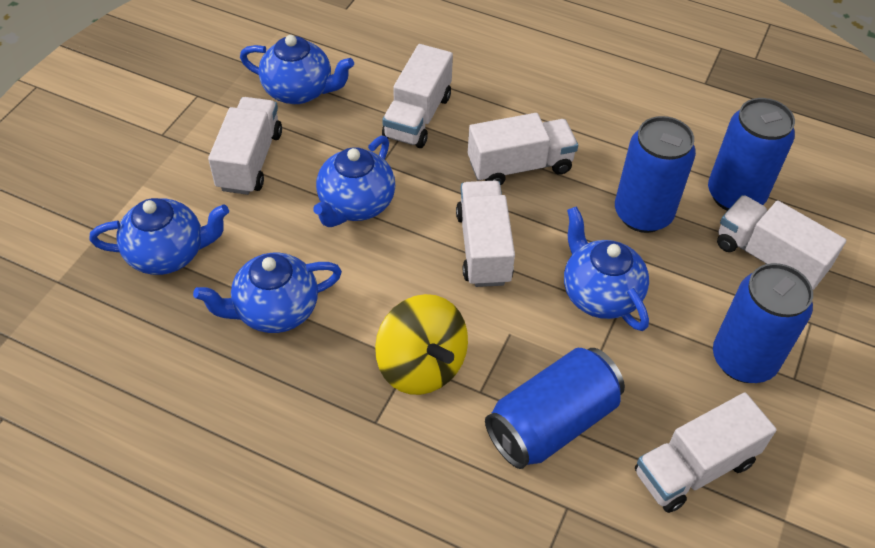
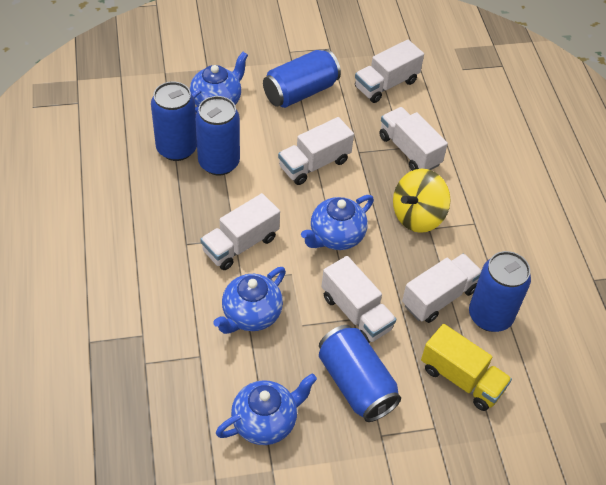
blue can: 4 -> 5
blue teapot: 5 -> 4
yellow truck: 0 -> 1

